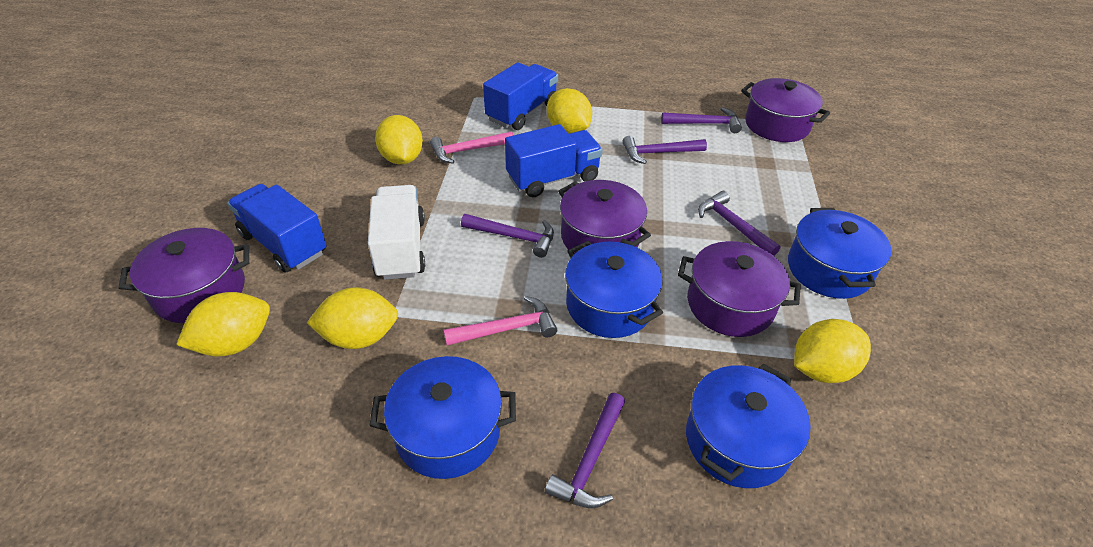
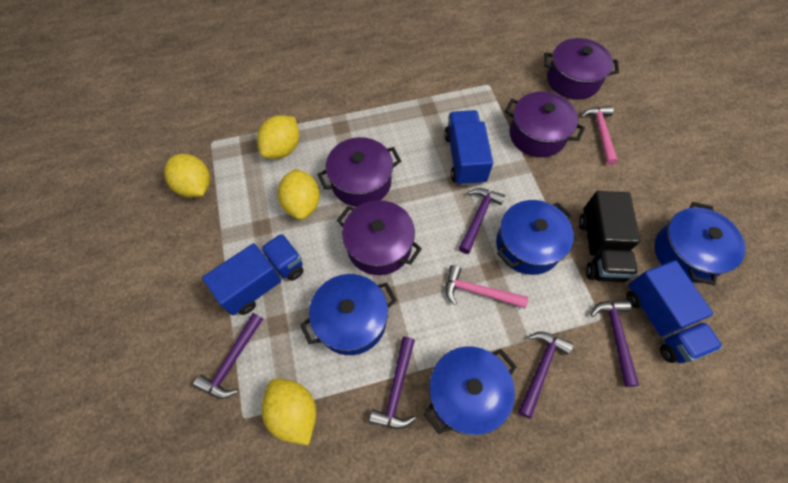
black truck: 0 -> 1
white truck: 1 -> 0
yellow lemon: 5 -> 4

